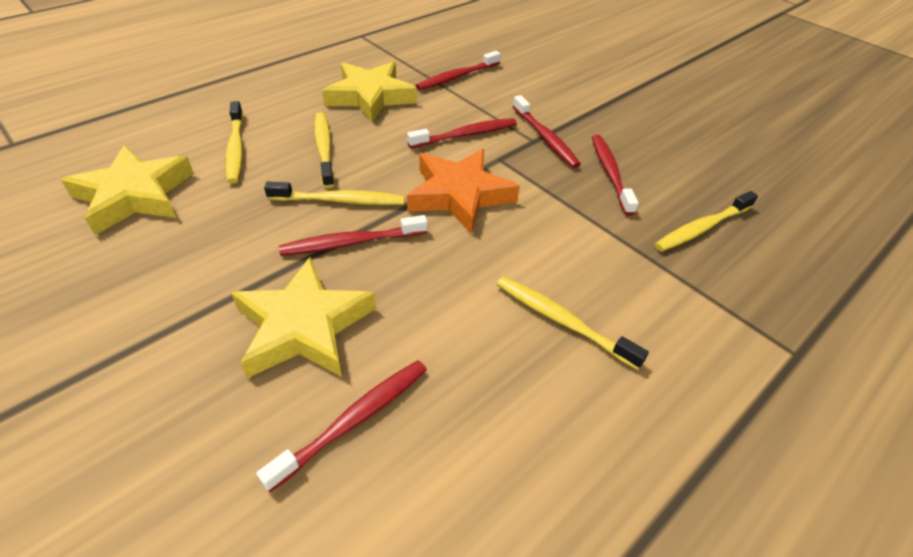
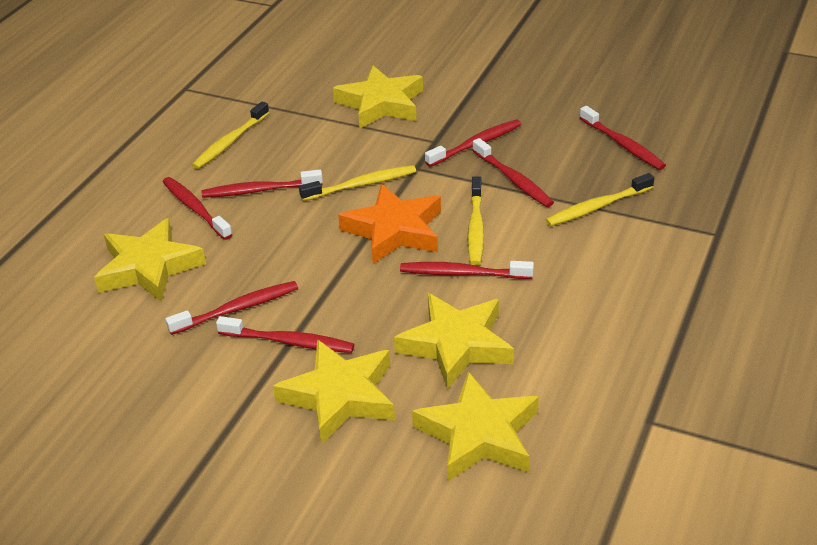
red toothbrush: 6 -> 8
yellow star: 3 -> 5
yellow toothbrush: 5 -> 4

